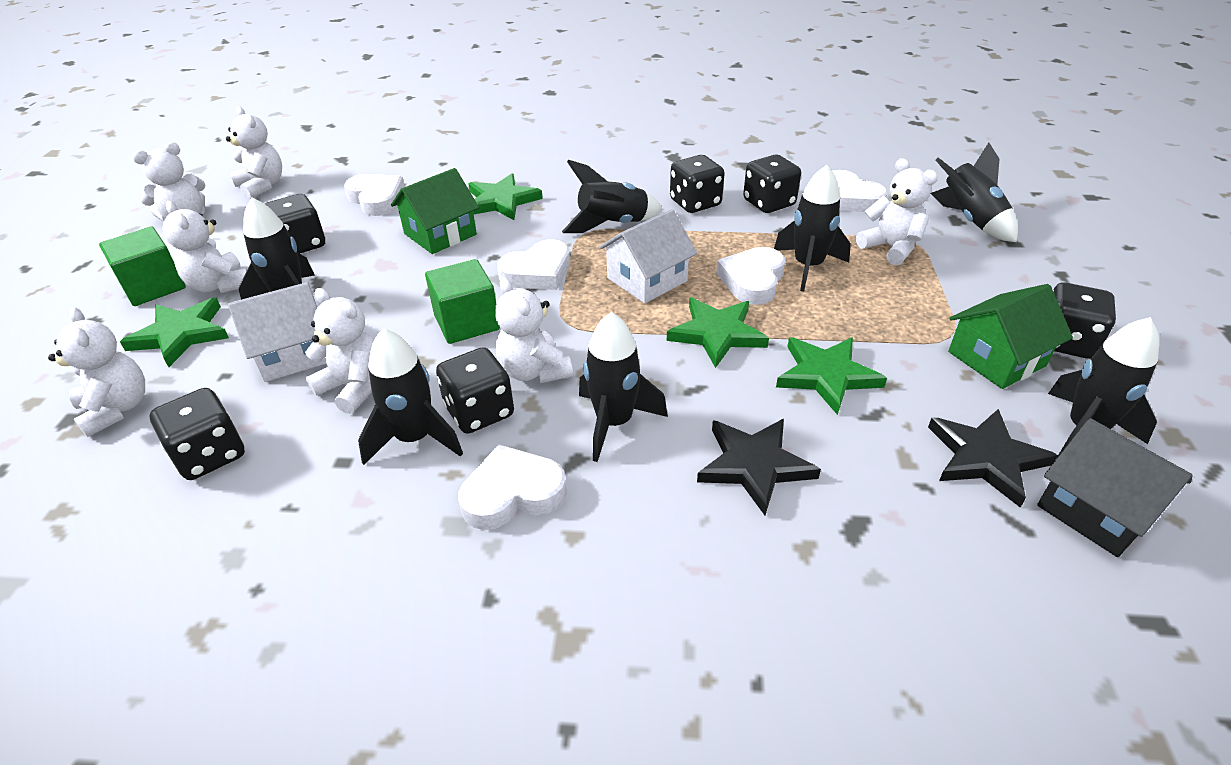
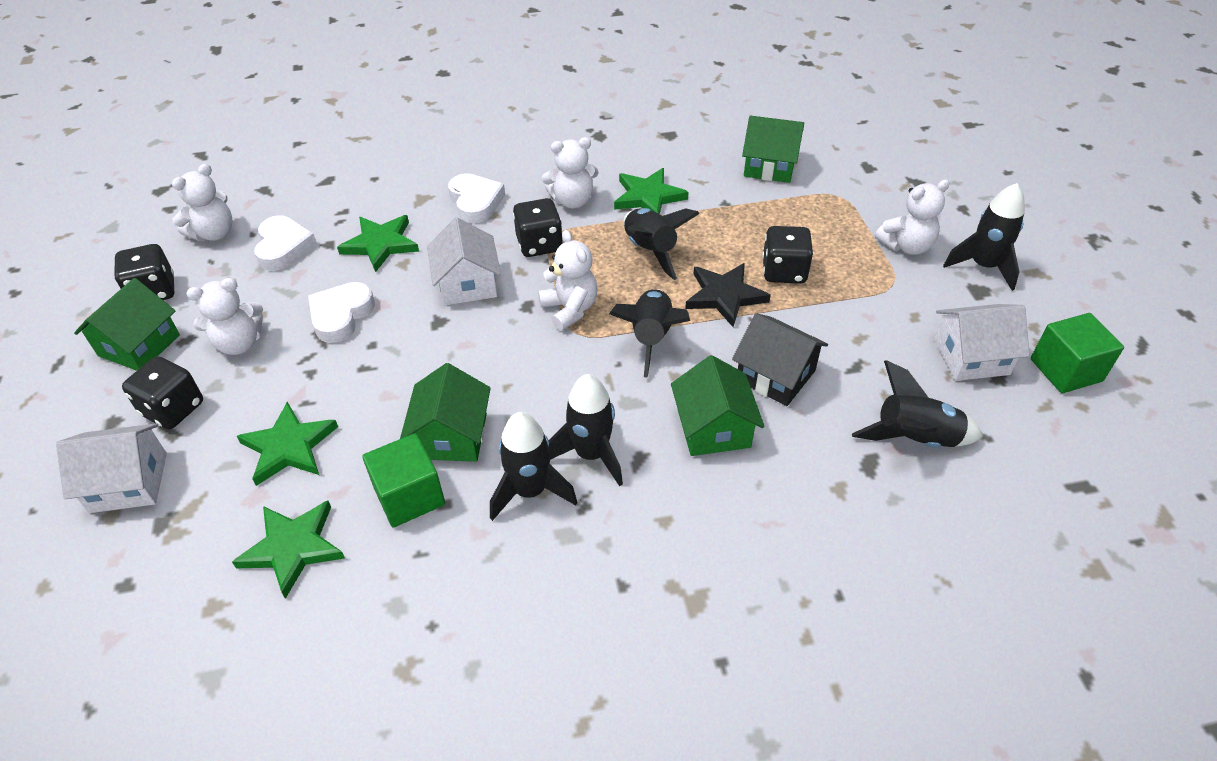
black dice: 6 -> 4
black rocket: 7 -> 6
black star: 2 -> 1
green house: 2 -> 4
white heart: 5 -> 3
white house: 2 -> 3
white teddy bear: 7 -> 5

